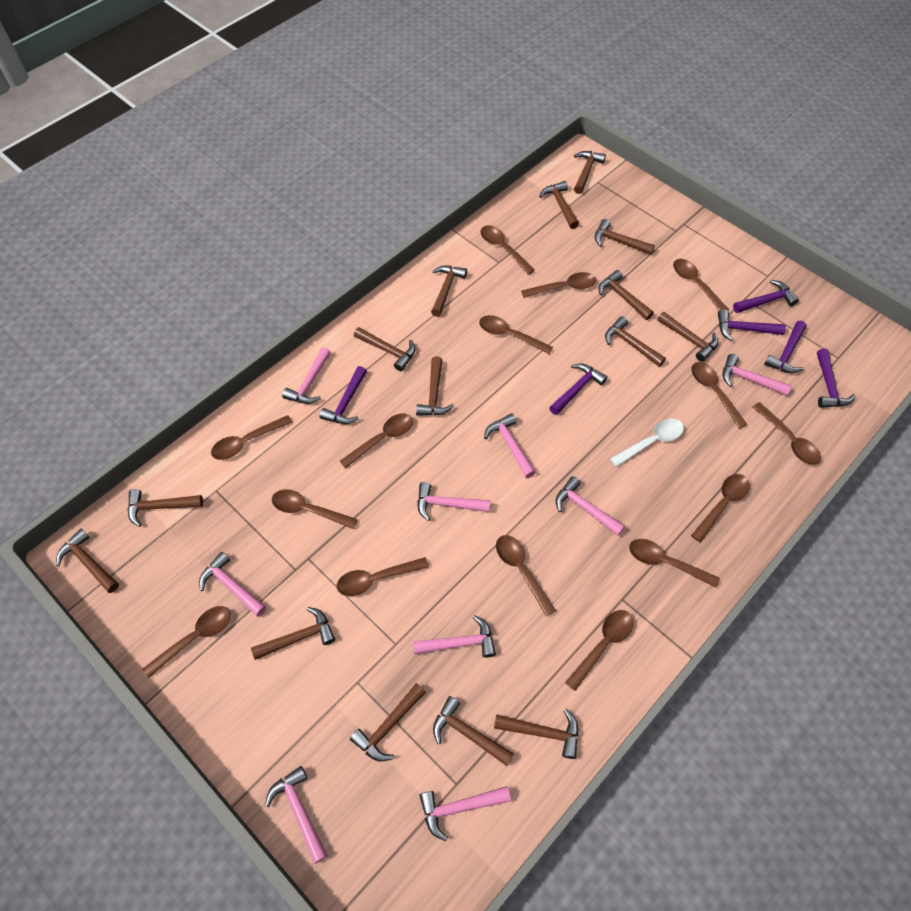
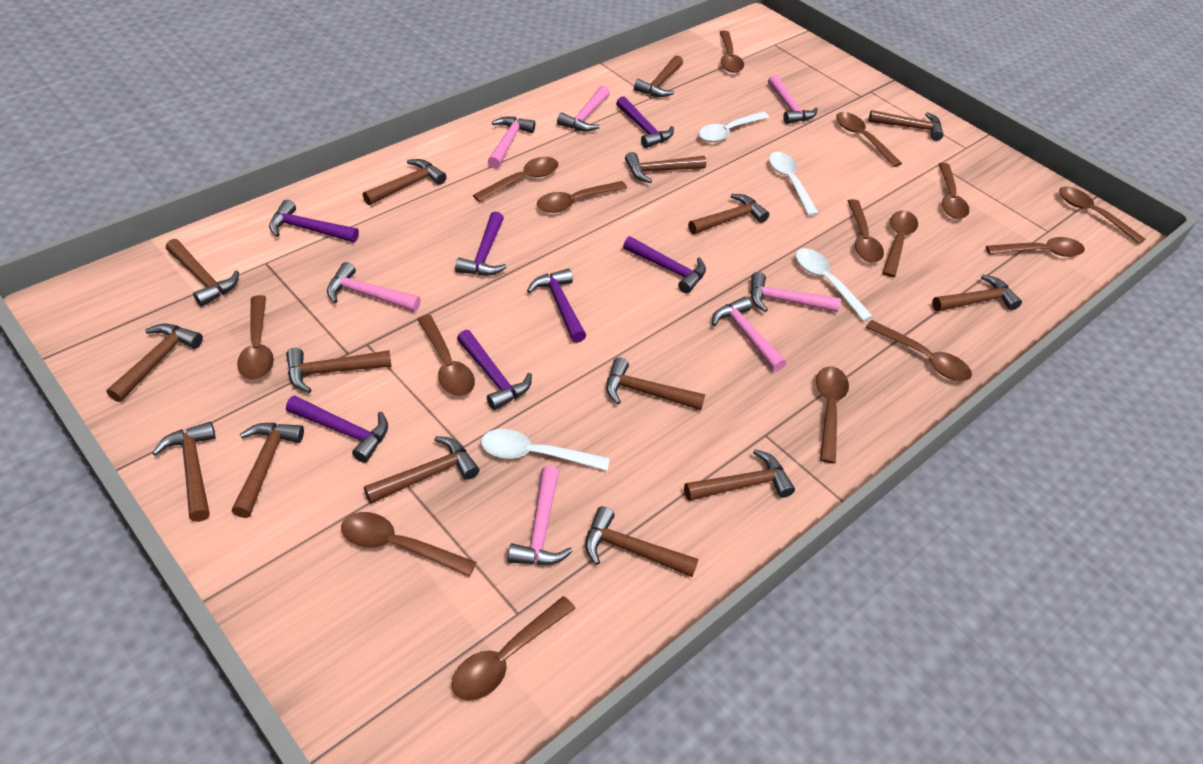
pink hammer: 9 -> 7
purple hammer: 6 -> 7
white spoon: 1 -> 4

